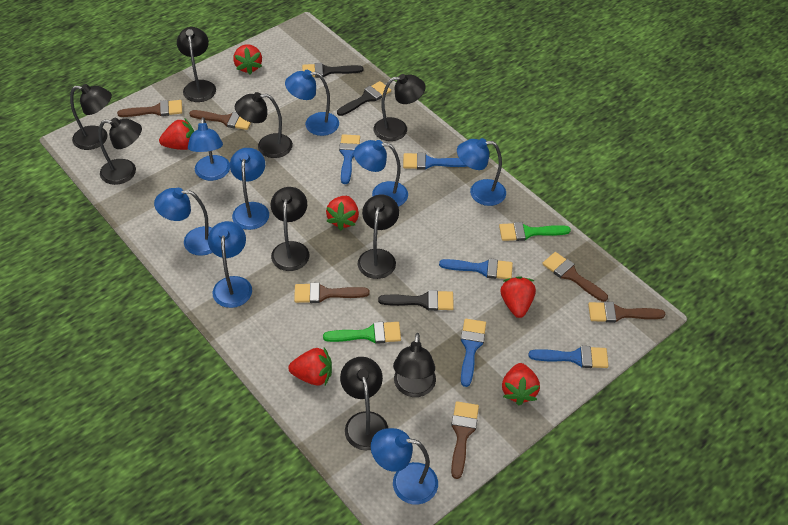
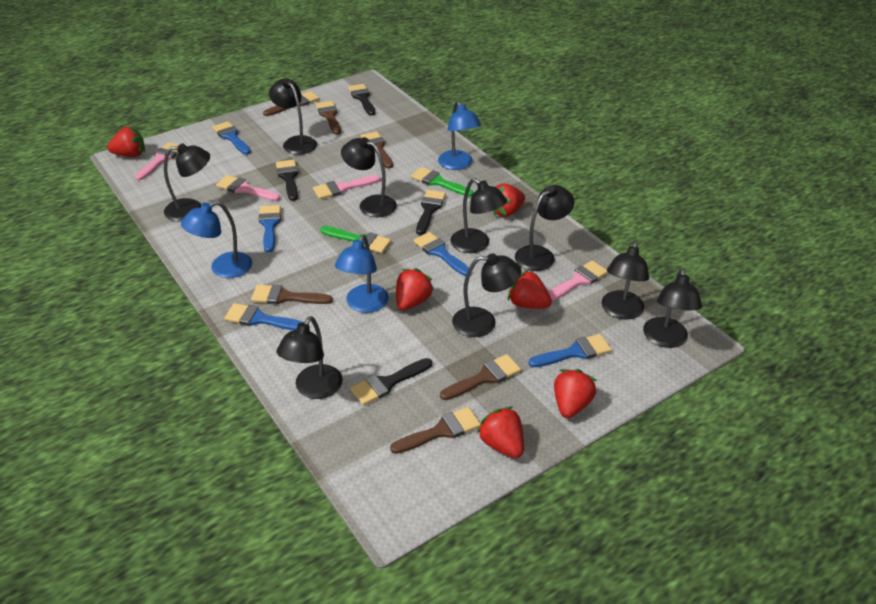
black brush: 3 -> 4
blue lamp: 8 -> 3
pink brush: 0 -> 4

